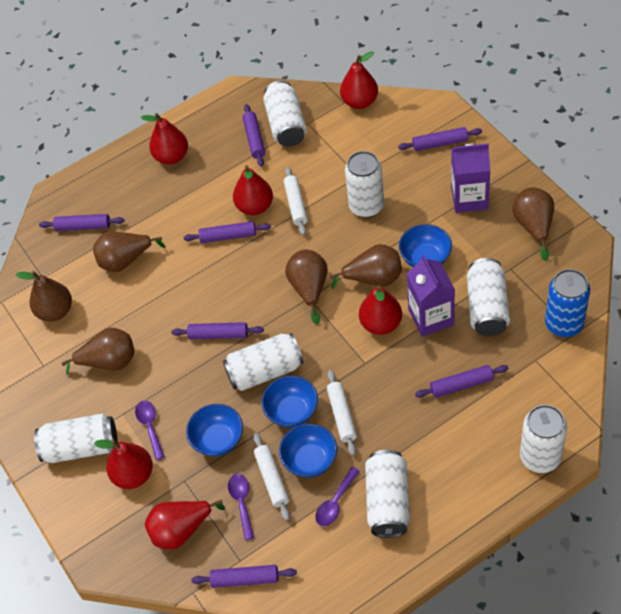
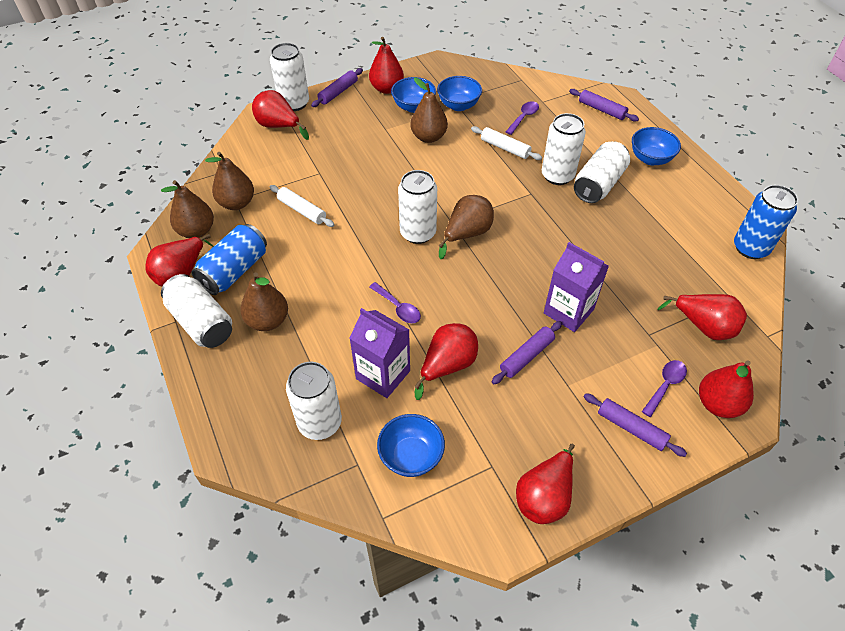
blue can: 1 -> 2
brown pear: 6 -> 5
purple rolling pin: 7 -> 4
red pear: 6 -> 7
white can: 7 -> 6
white rolling pin: 3 -> 2

